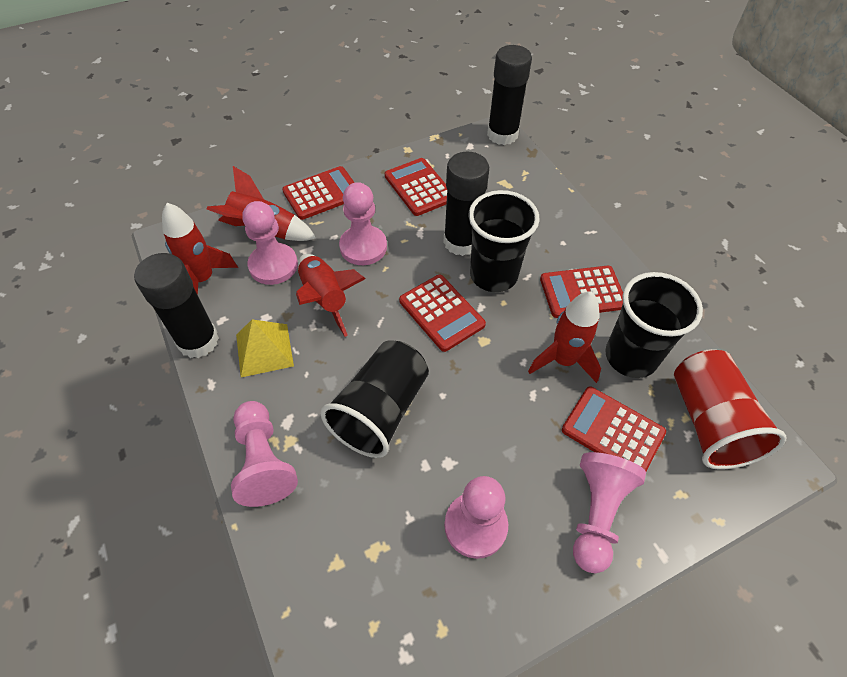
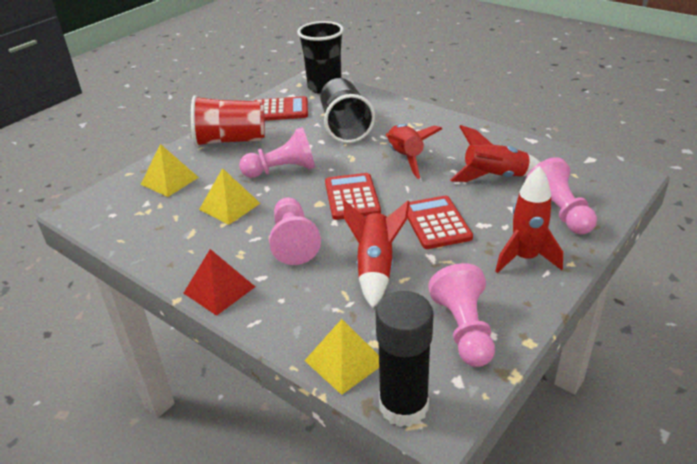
black cup: 3 -> 2
black glue stick: 3 -> 1
pink pawn: 5 -> 4
red calculator: 5 -> 3
red pyramid: 0 -> 1
yellow pyramid: 1 -> 3

